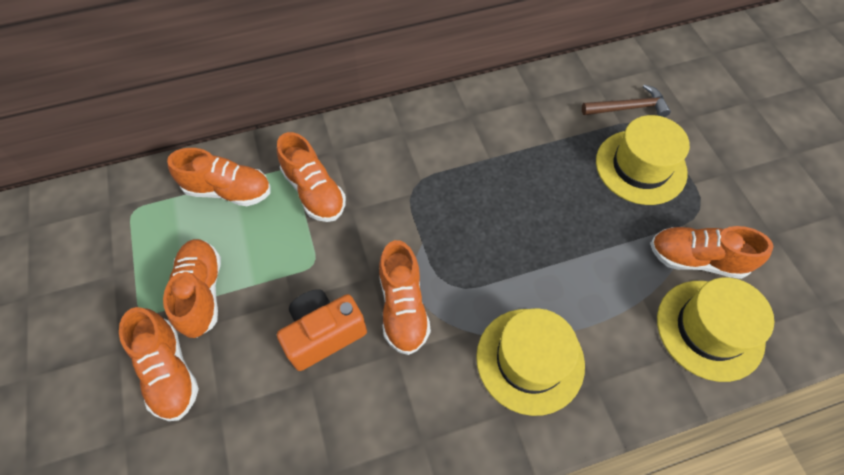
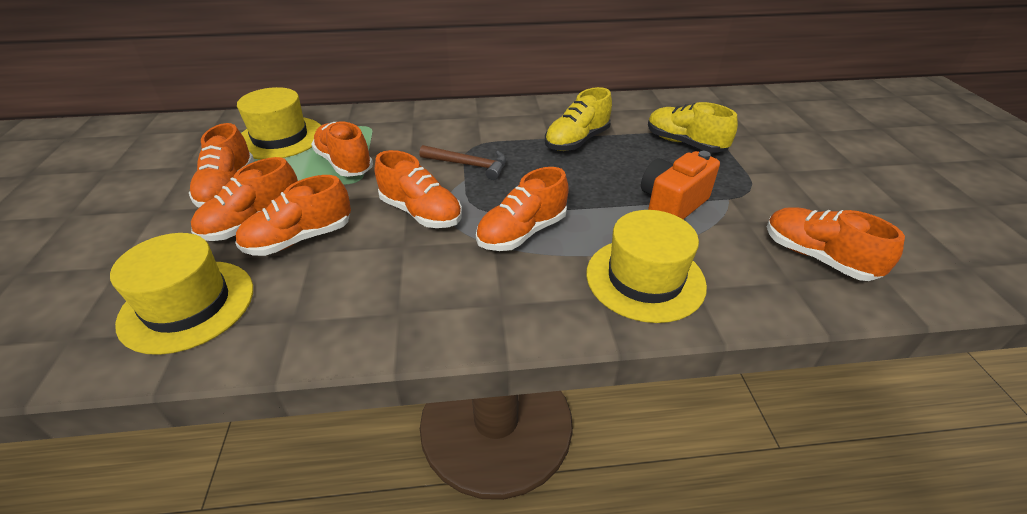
orange shoe: 6 -> 7
yellow shoe: 0 -> 2

